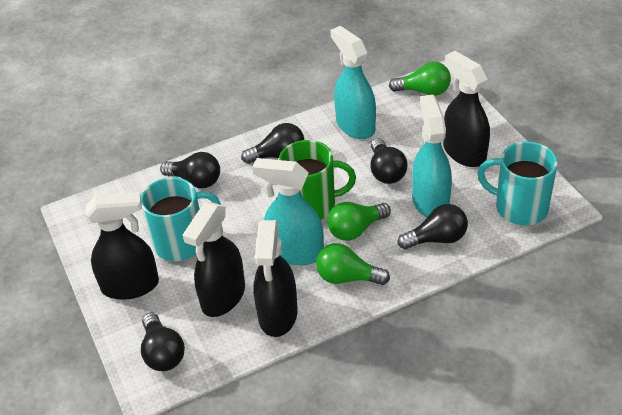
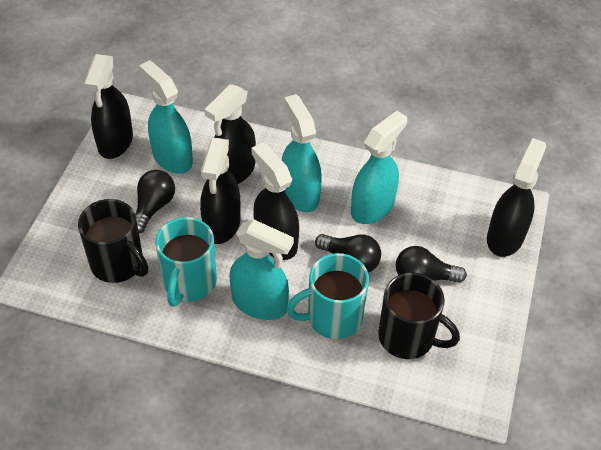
black light bulb: 5 -> 3
black mug: 0 -> 2
black spray bottle: 4 -> 5
green light bulb: 3 -> 0
green mug: 1 -> 0
turquoise spray bottle: 3 -> 4

